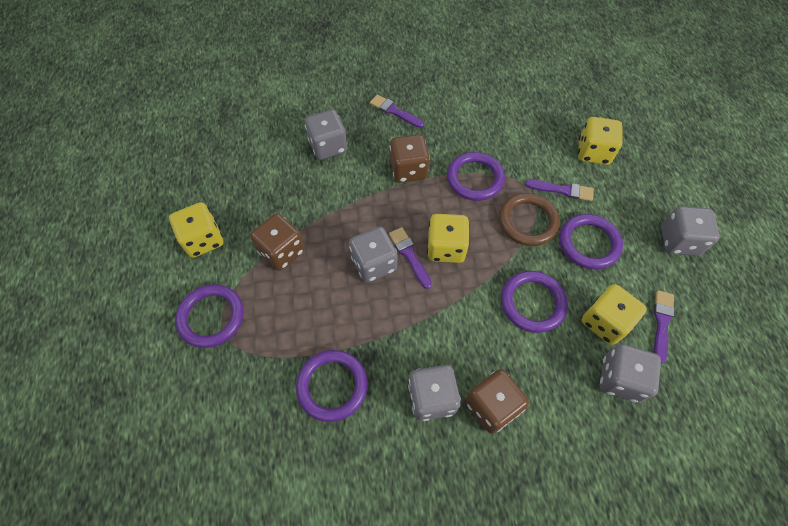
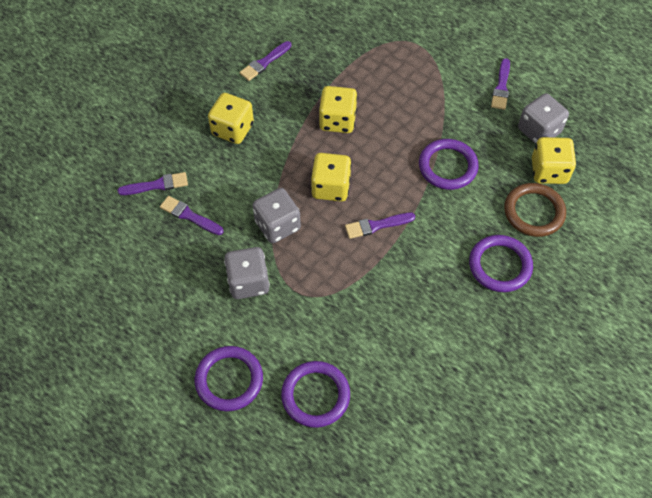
brown dice: 3 -> 0
grey dice: 5 -> 3
purple brush: 4 -> 5
purple ring: 5 -> 4

